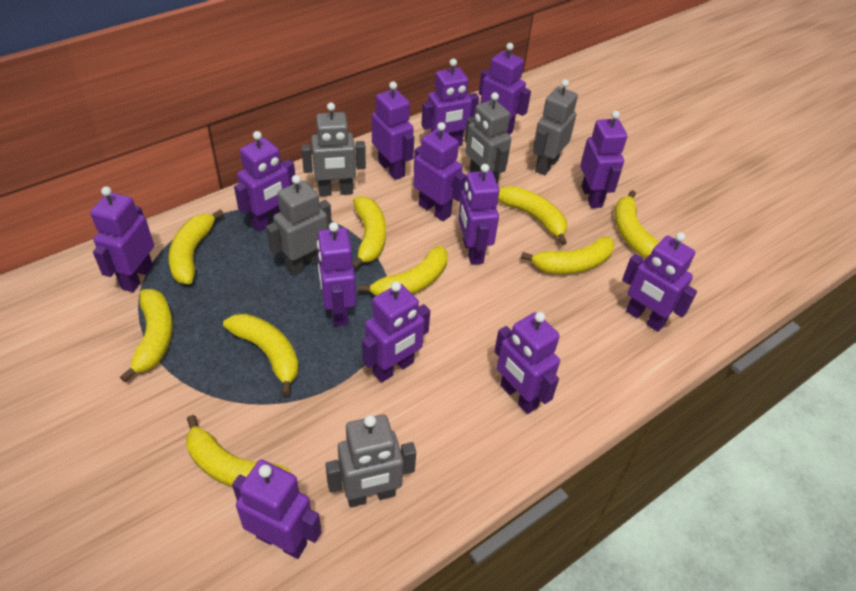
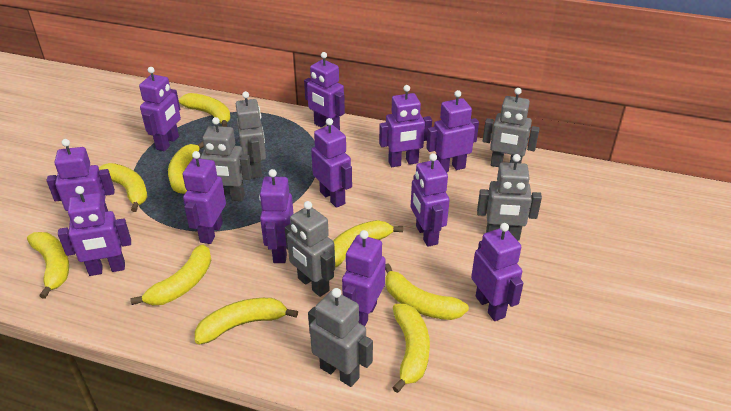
grey robot: 5 -> 6
purple robot: 13 -> 12

